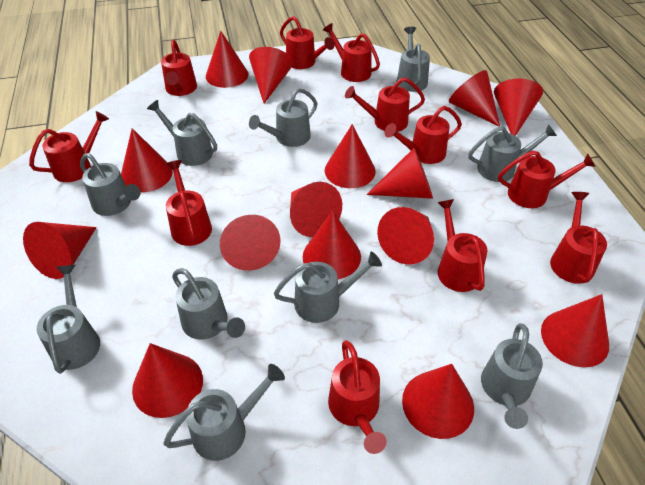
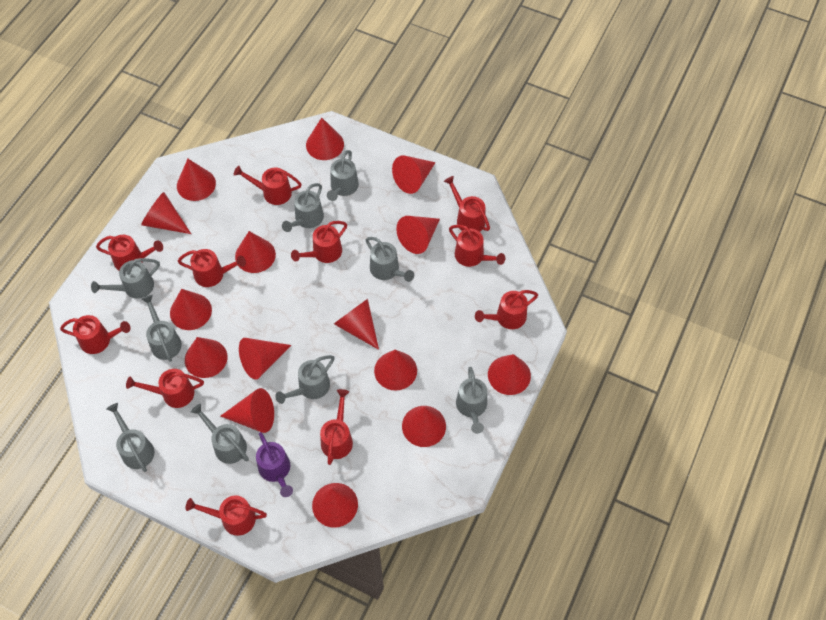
grey watering can: 10 -> 9
purple watering can: 0 -> 1

